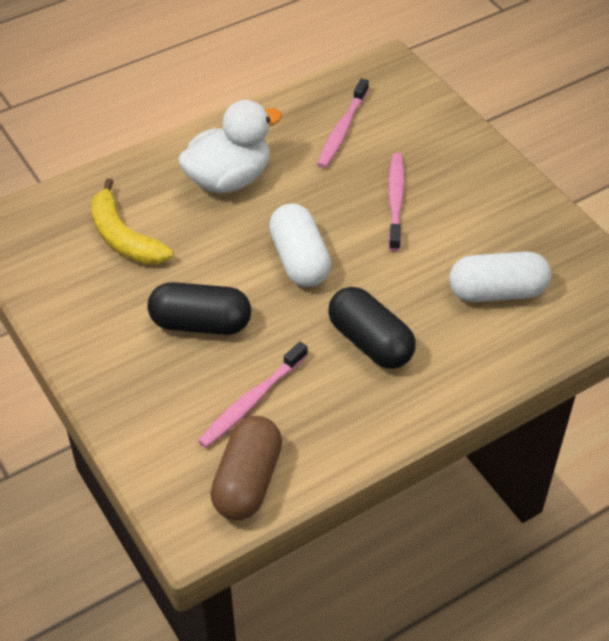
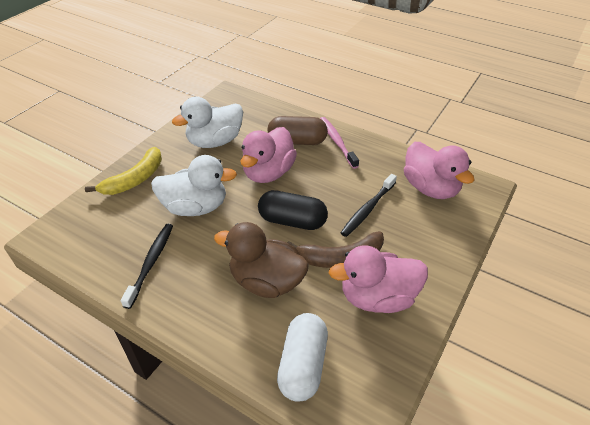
black capsule: 2 -> 1
black toothbrush: 0 -> 2
brown banana: 0 -> 1
brown duck: 0 -> 1
pink duck: 0 -> 3
pink toothbrush: 3 -> 1
white capsule: 2 -> 1
white duck: 1 -> 2

